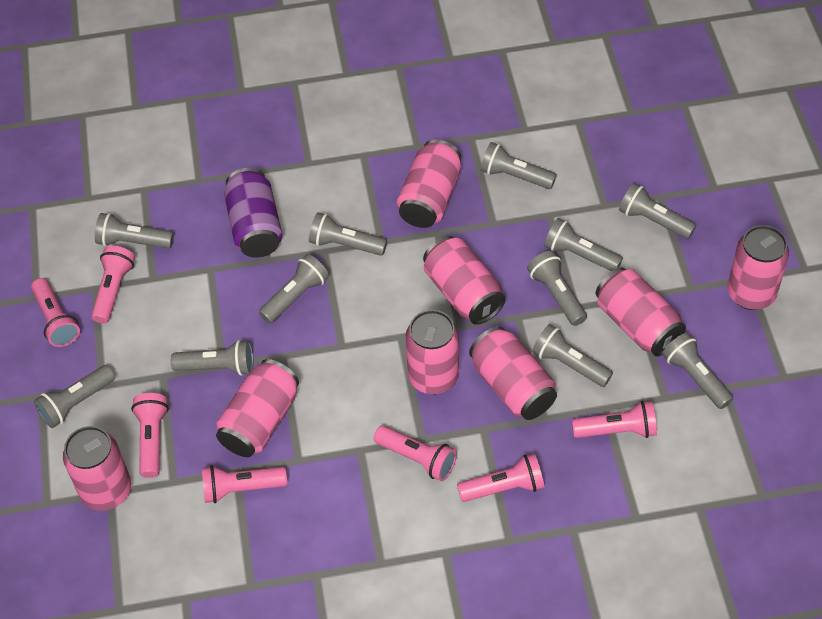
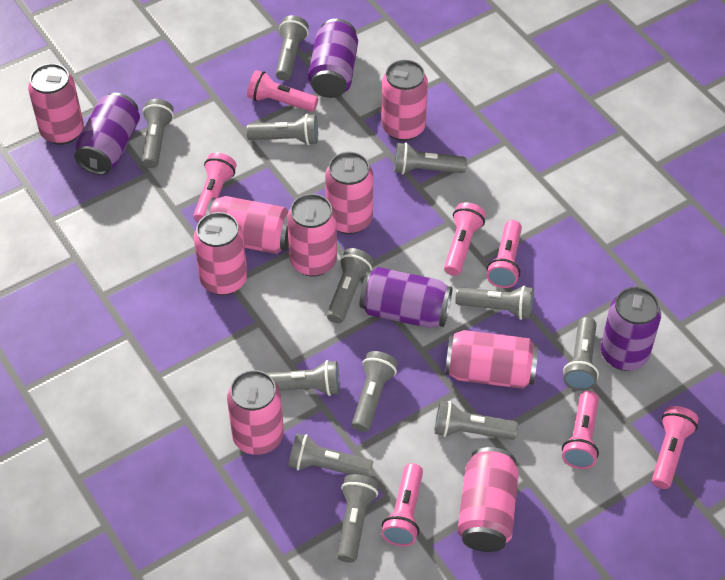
grey flashlight: 11 -> 12
pink can: 8 -> 9
purple can: 1 -> 4

